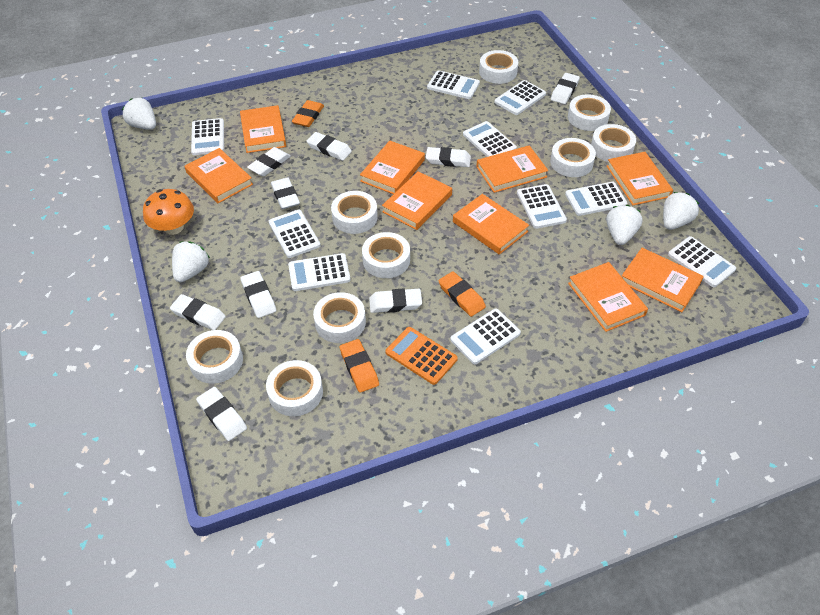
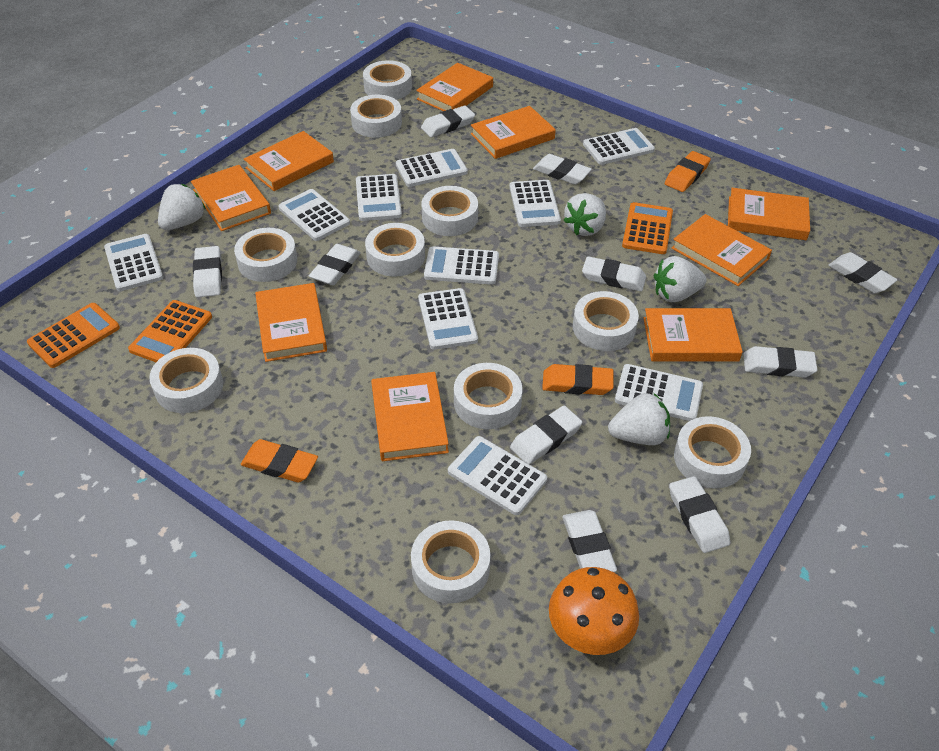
orange calculator: 1 -> 3
white eraser: 9 -> 10
white tape: 9 -> 10

